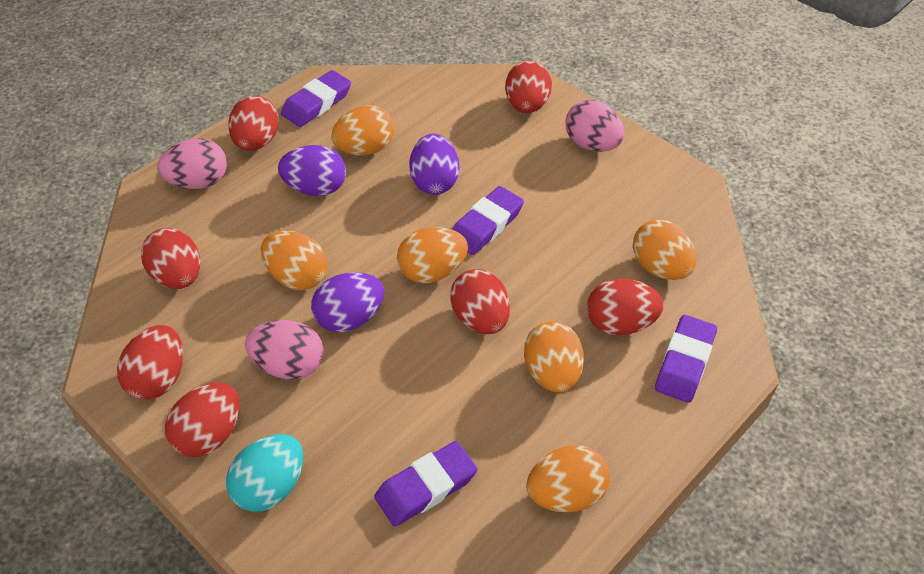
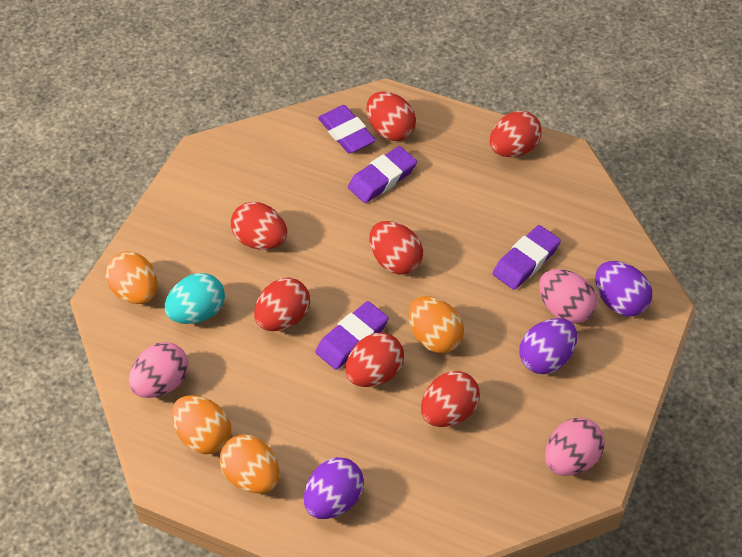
orange egg: 6 -> 4

